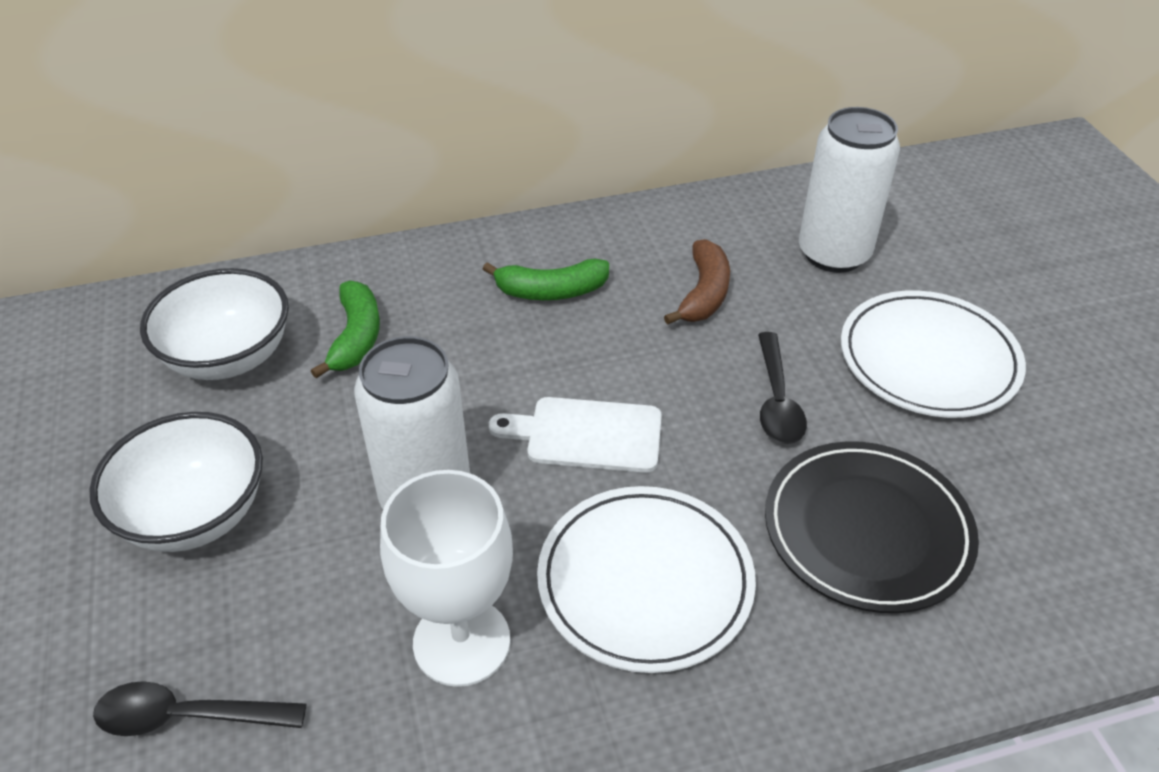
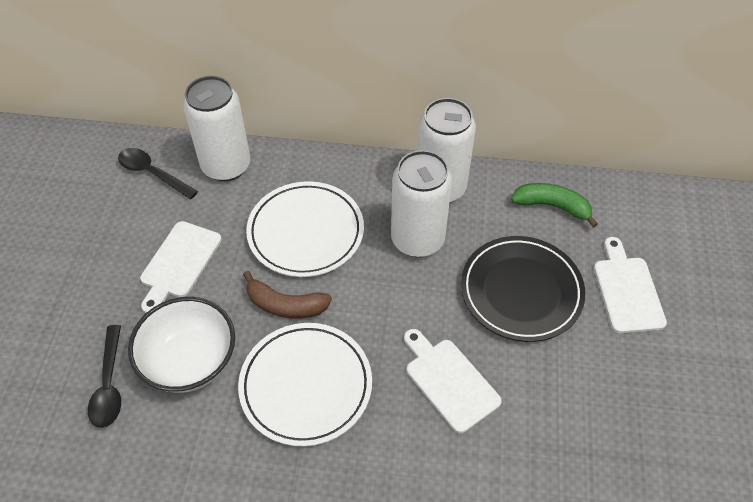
green banana: 2 -> 1
white bowl: 2 -> 1
white can: 2 -> 3
white cutting board: 1 -> 3
white goblet: 1 -> 0

